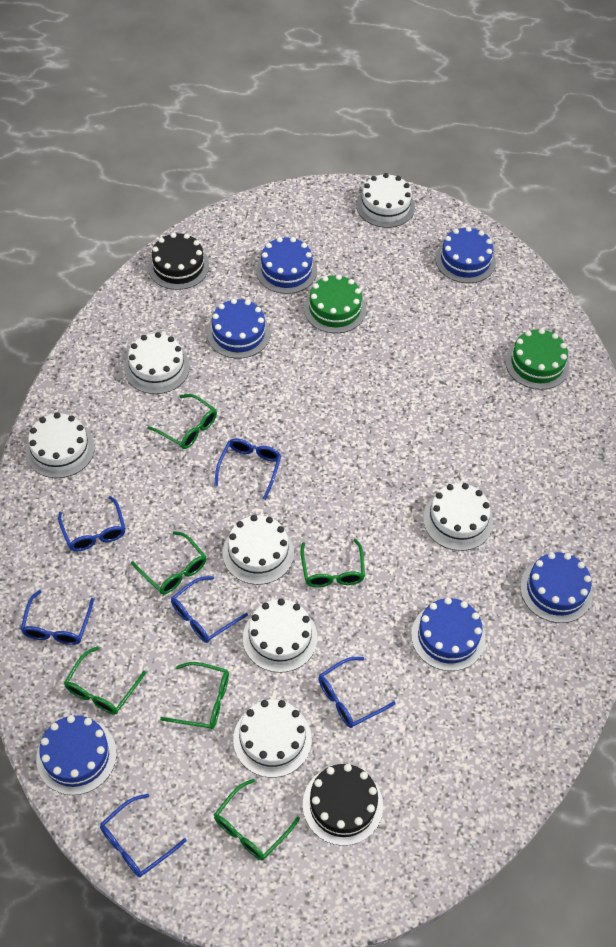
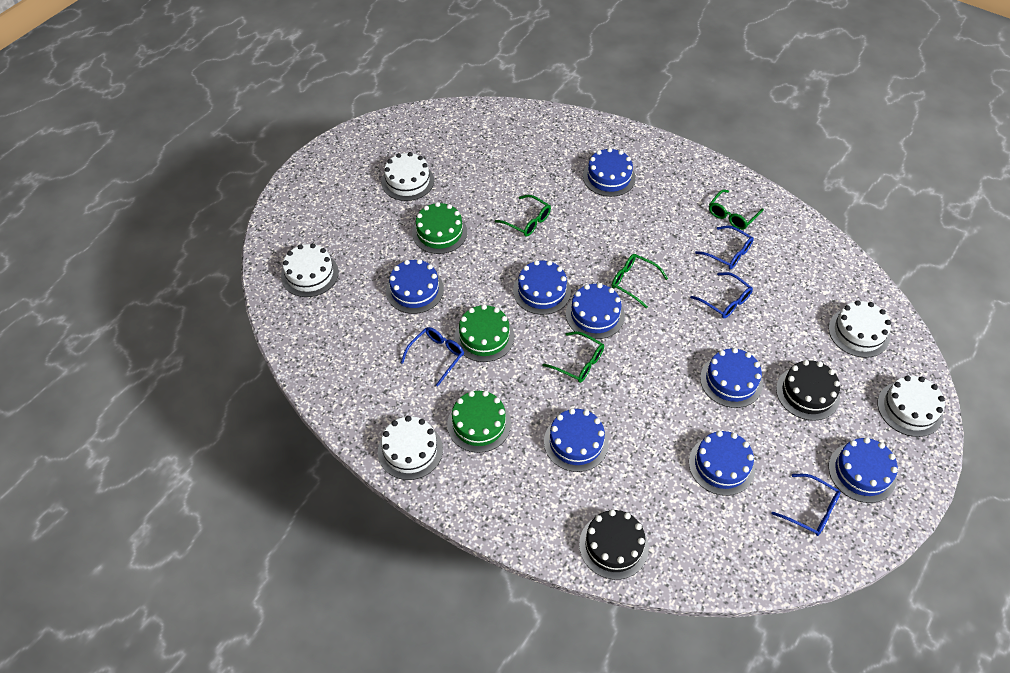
blue cake: 6 -> 8
blue glasses: 6 -> 4
green cake: 2 -> 3
green glasses: 6 -> 4
white cake: 7 -> 5

